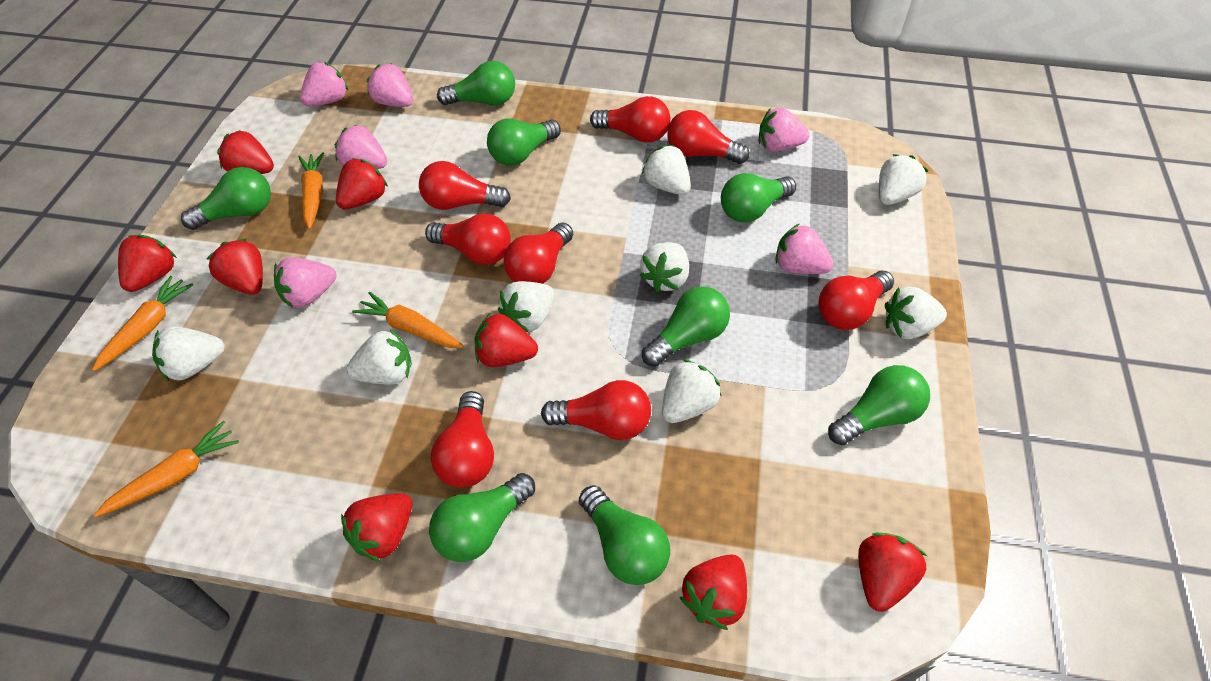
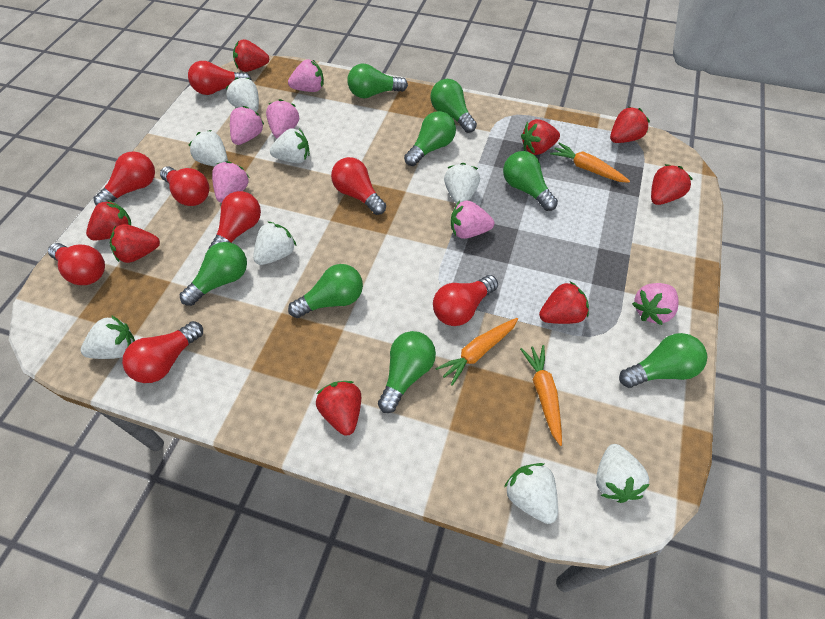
orange carrot: 4 -> 3

